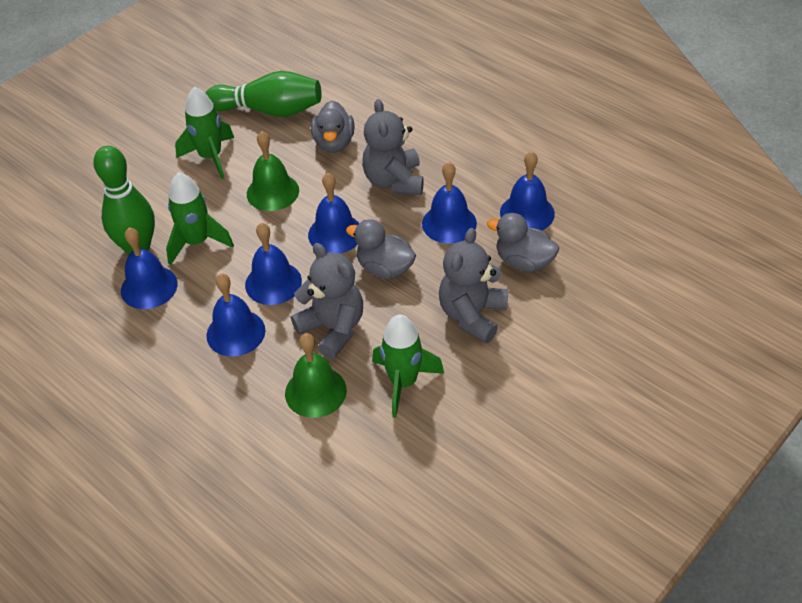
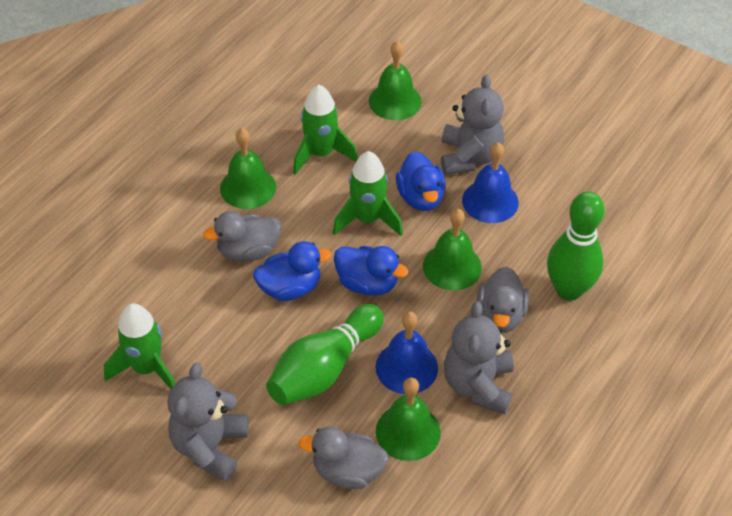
blue bell: 6 -> 2
blue duck: 0 -> 3
green bell: 2 -> 4

